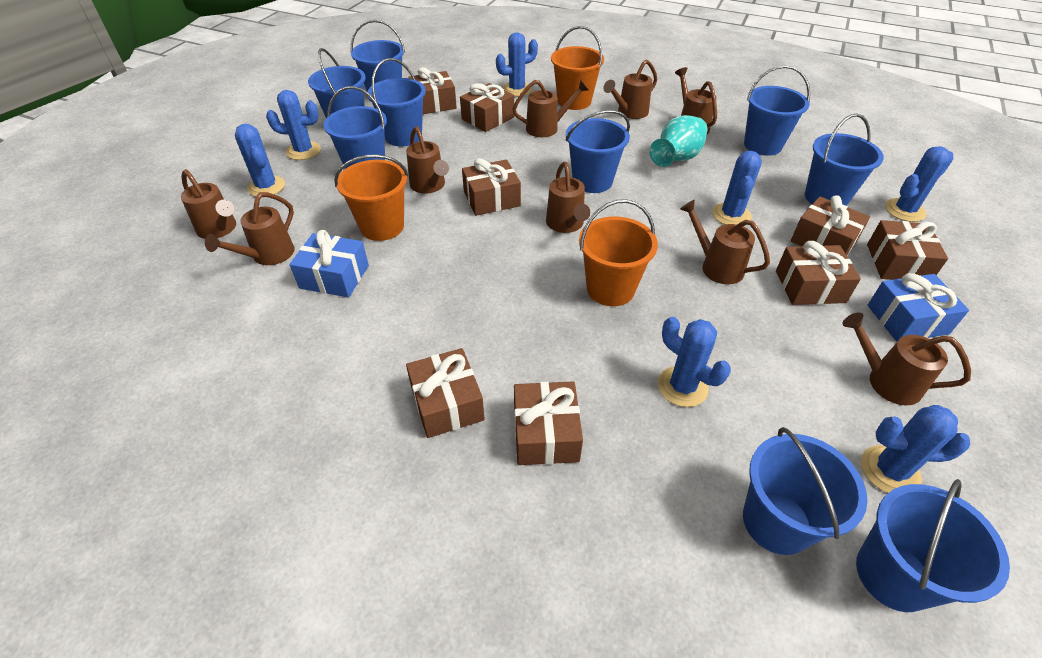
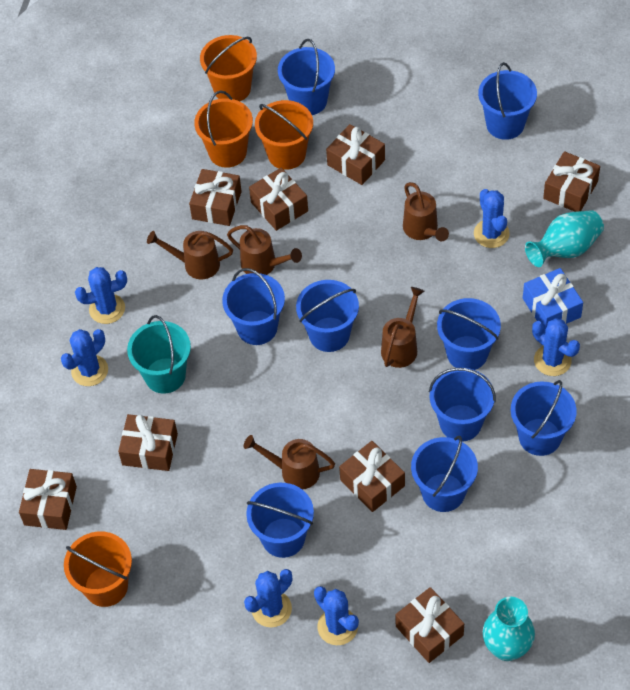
blue cactus: 7 -> 6
blue gift: 2 -> 1
brown watering can: 9 -> 5
orange bucket: 3 -> 4
turquoise bucket: 0 -> 1
turquoise vase: 1 -> 2

